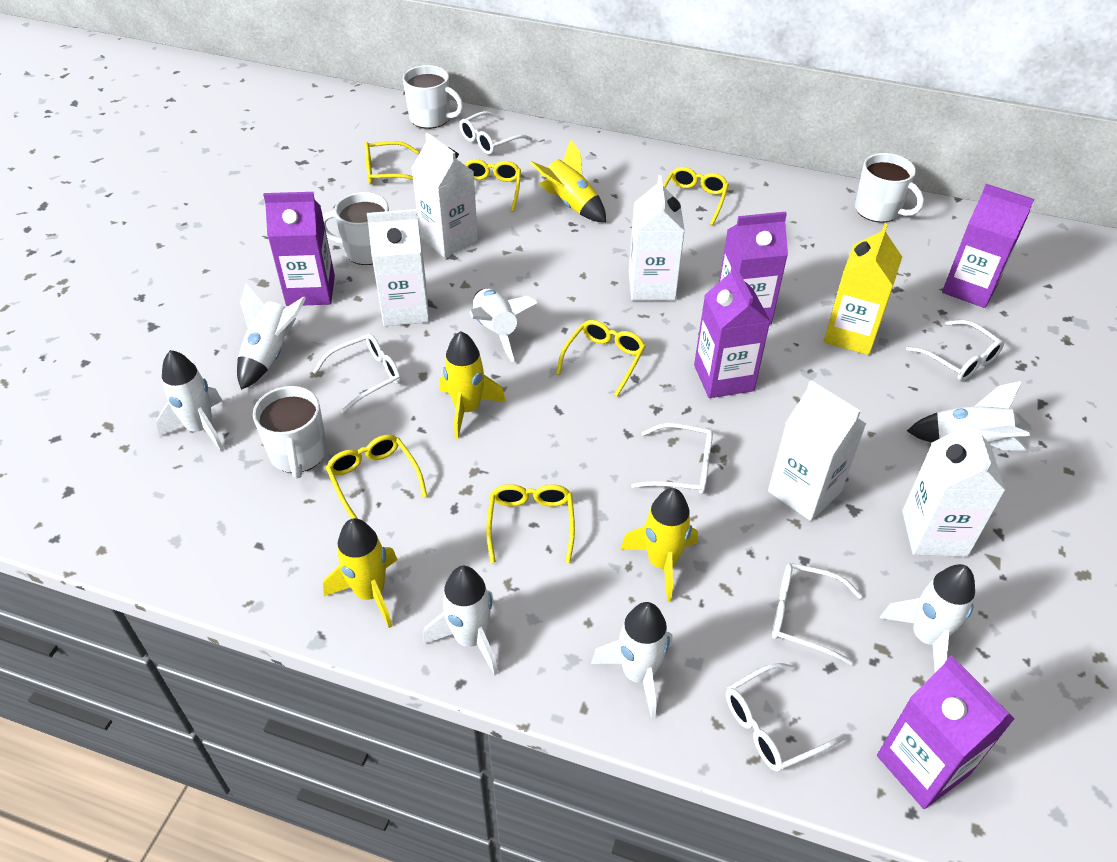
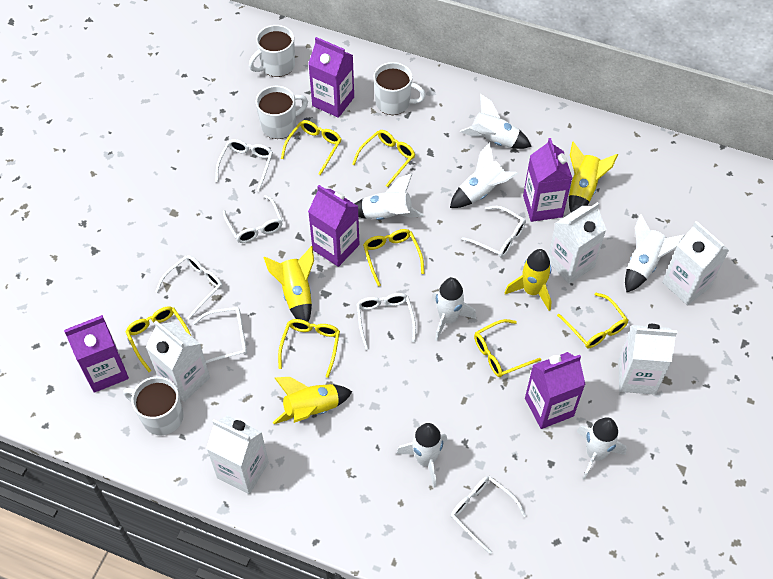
white glasses: 6 -> 7
yellow carton: 1 -> 0
yellow glasses: 6 -> 7

